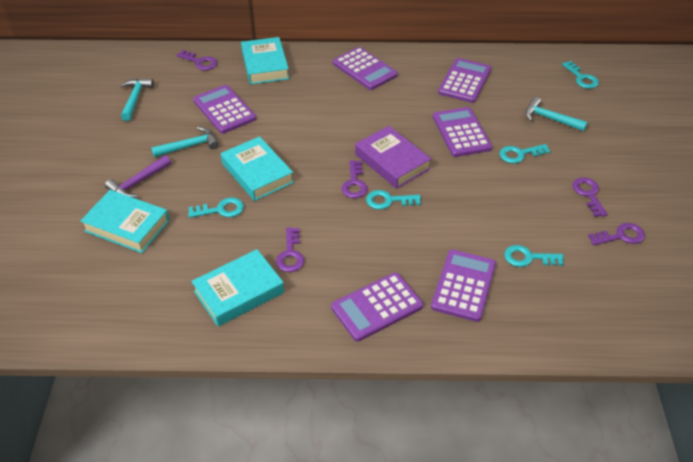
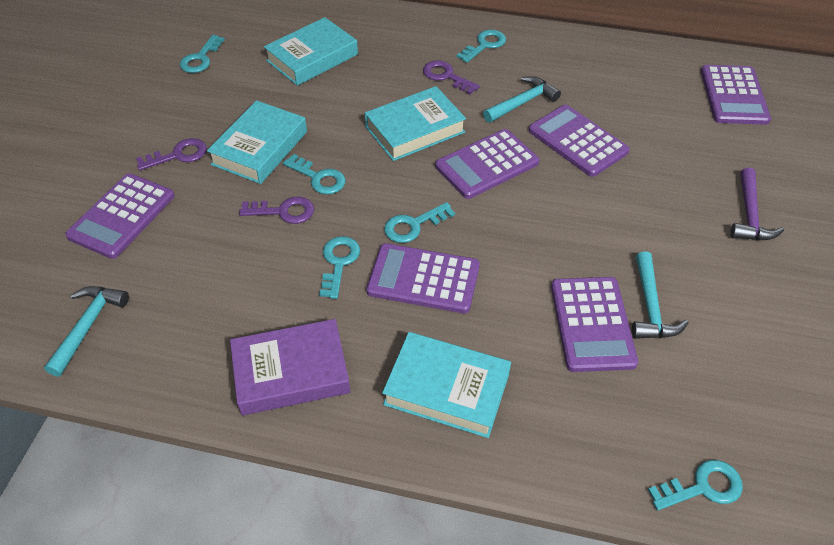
purple key: 5 -> 3
turquoise key: 5 -> 6

